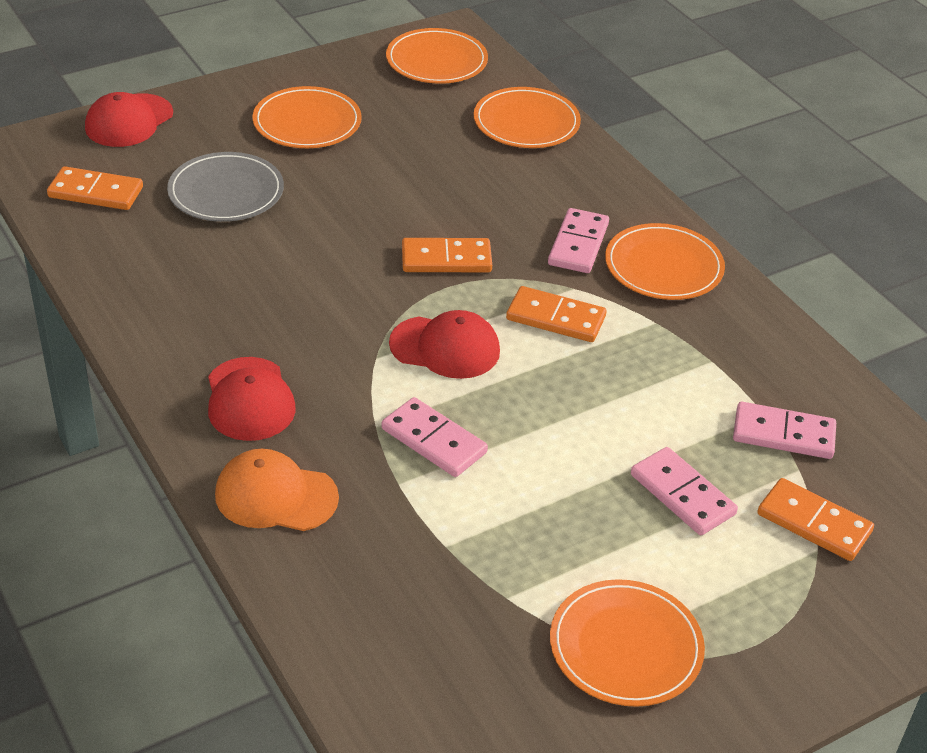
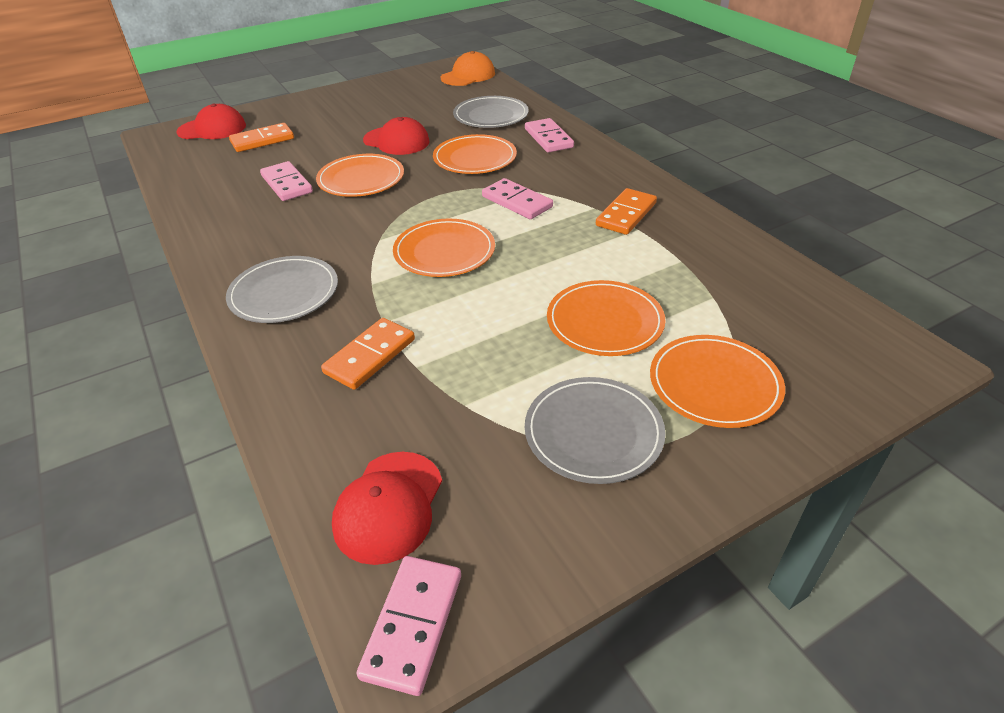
grey plate: 1 -> 3
orange domino: 4 -> 3

